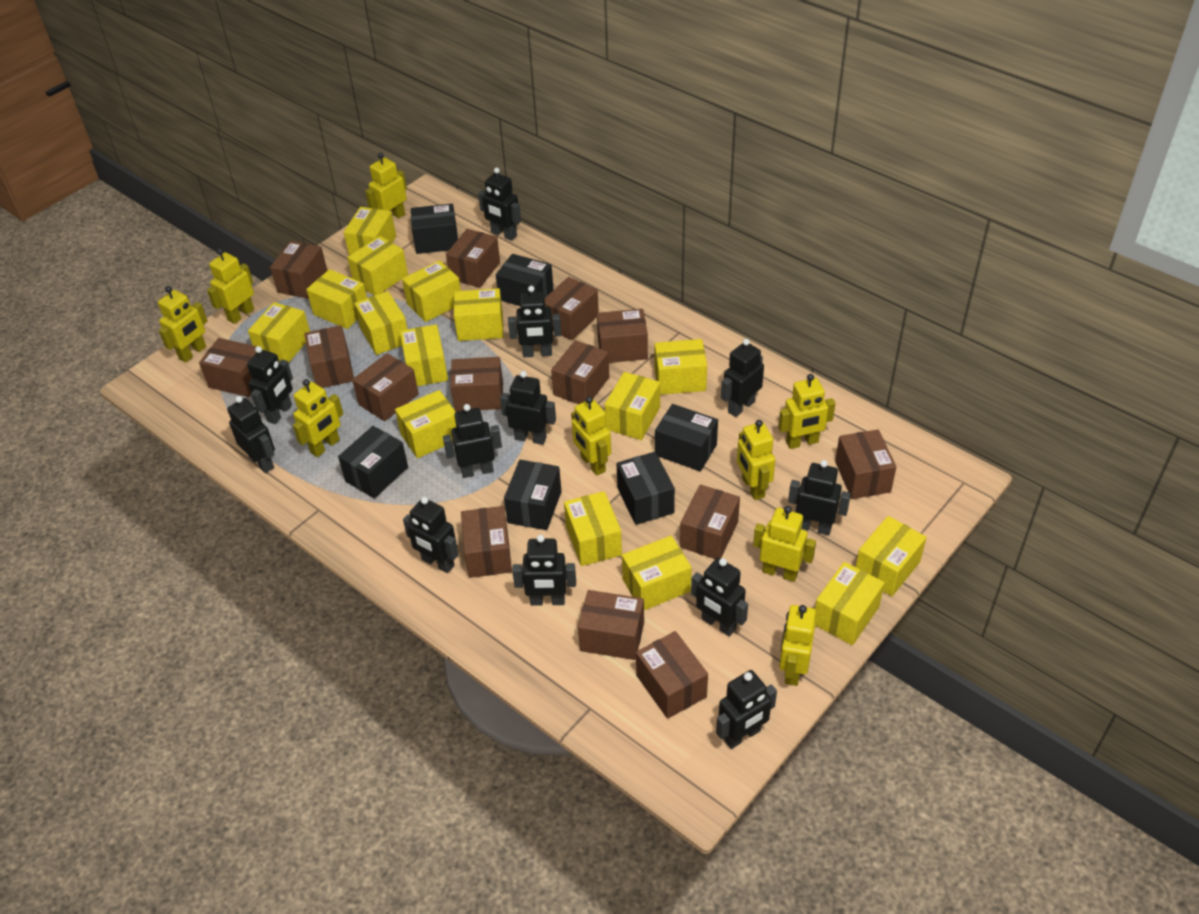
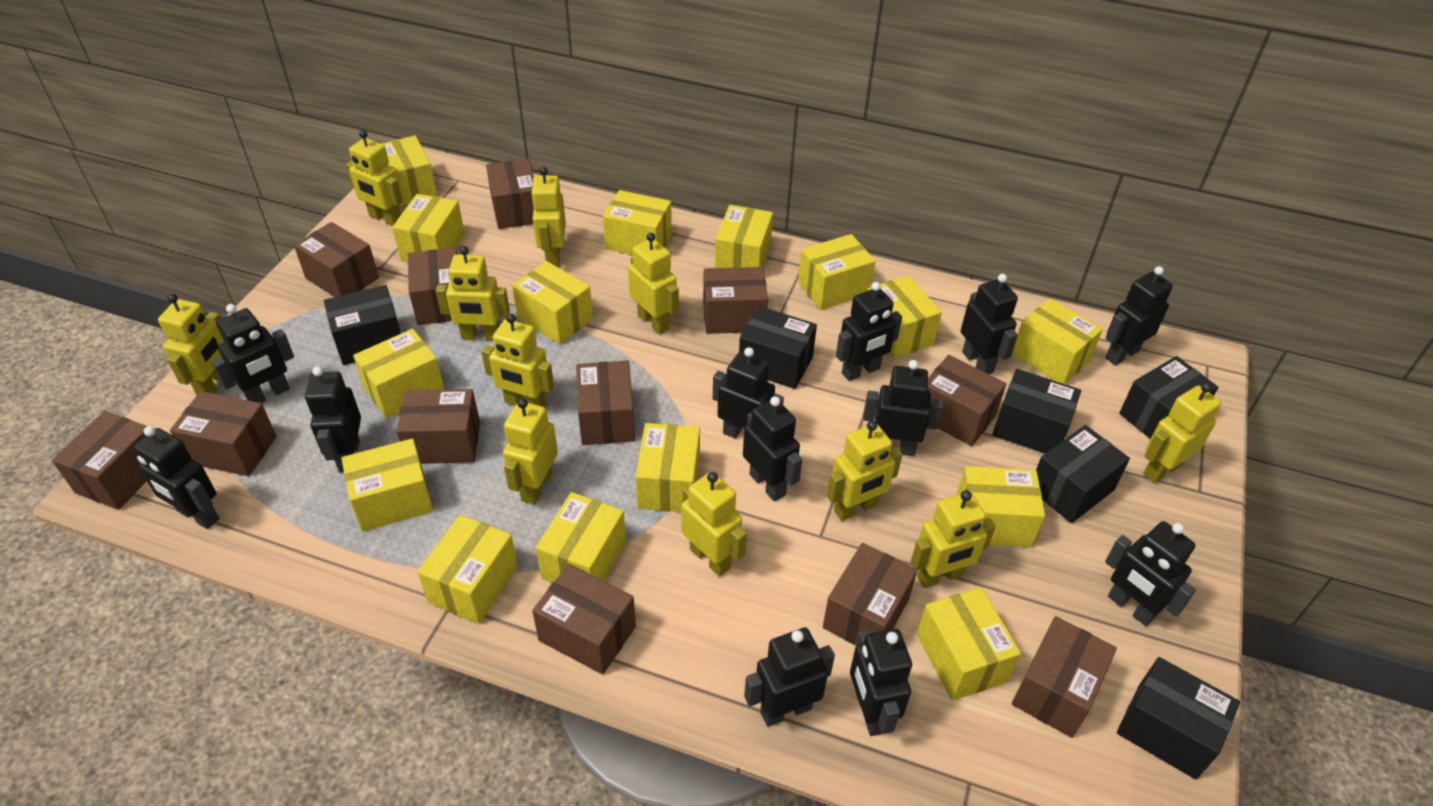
brown box: 14 -> 12
yellow robot: 9 -> 11

